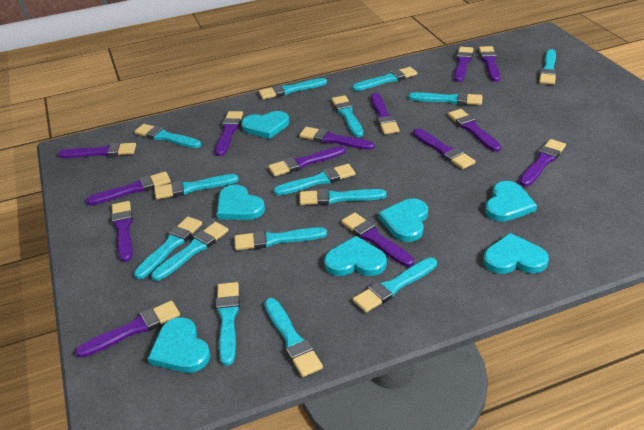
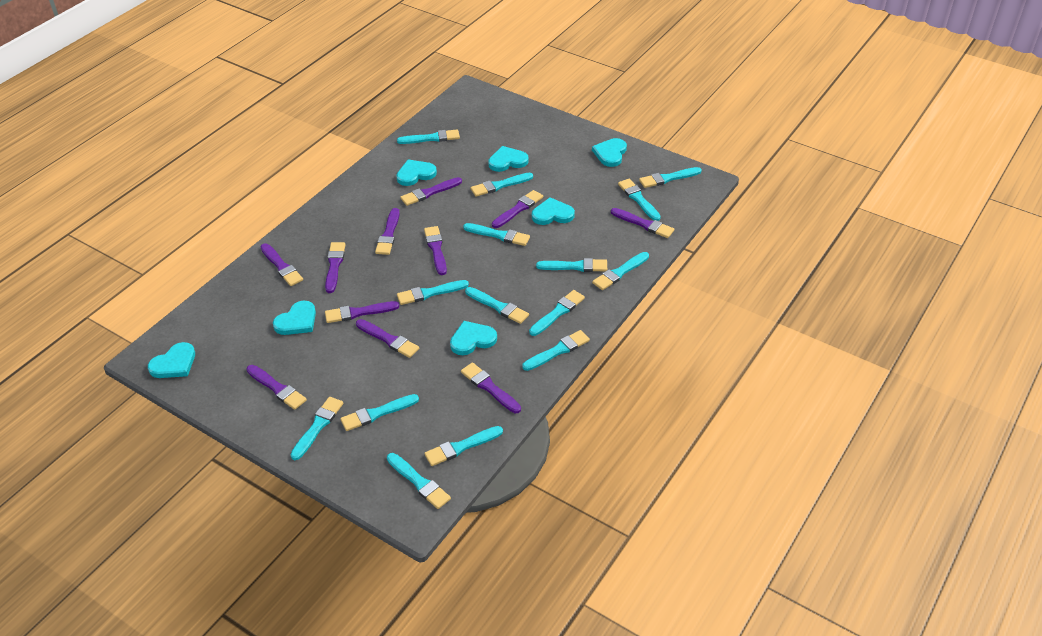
purple brush: 14 -> 11

